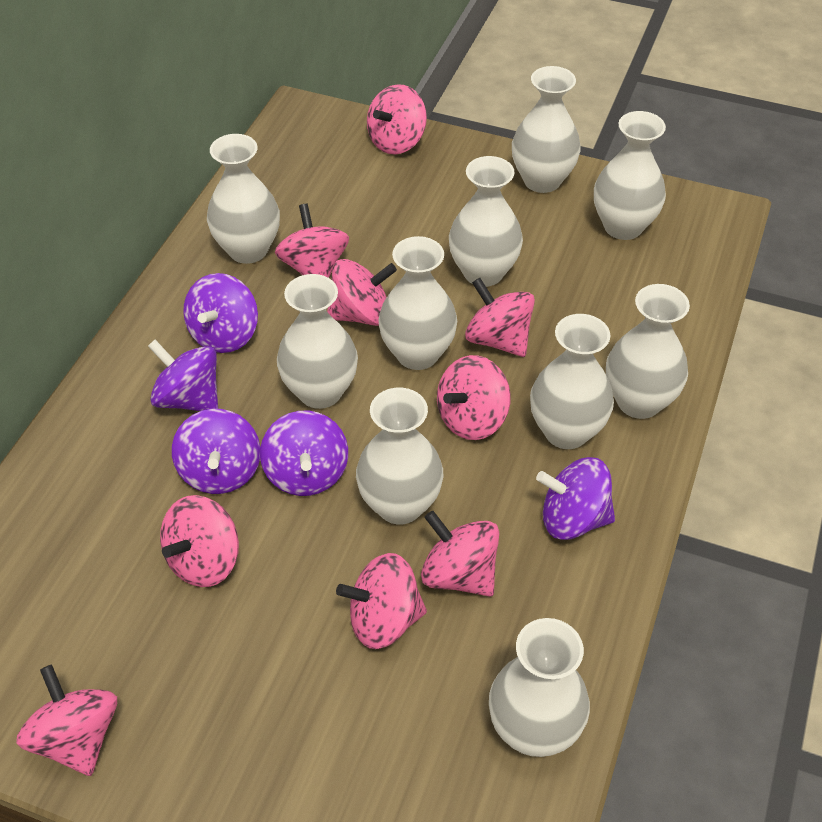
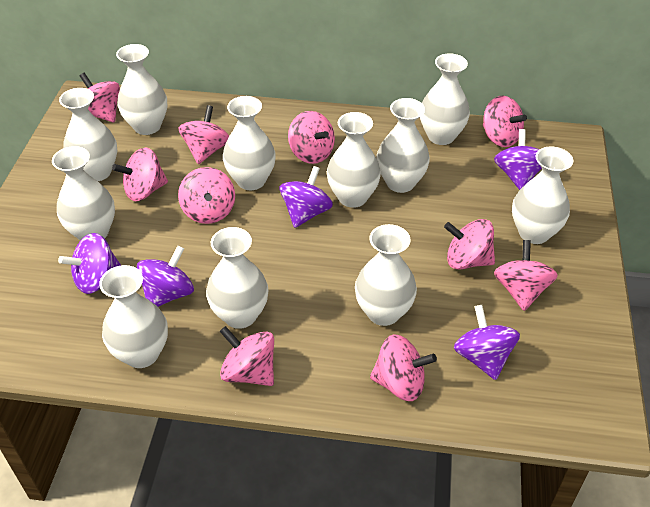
pink spinning top: 9 -> 10
white vase: 10 -> 11

